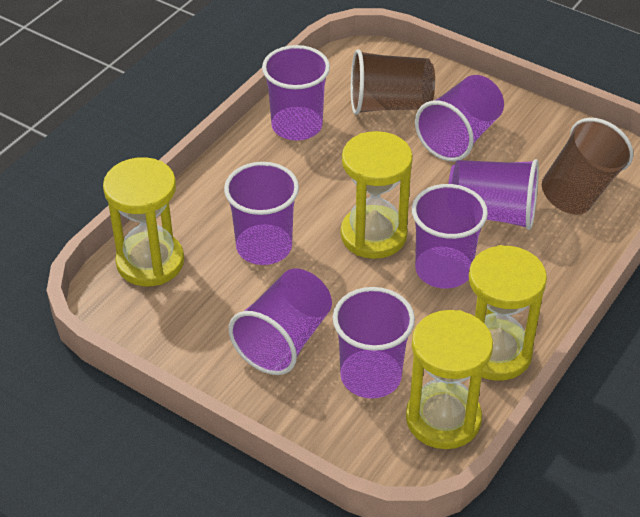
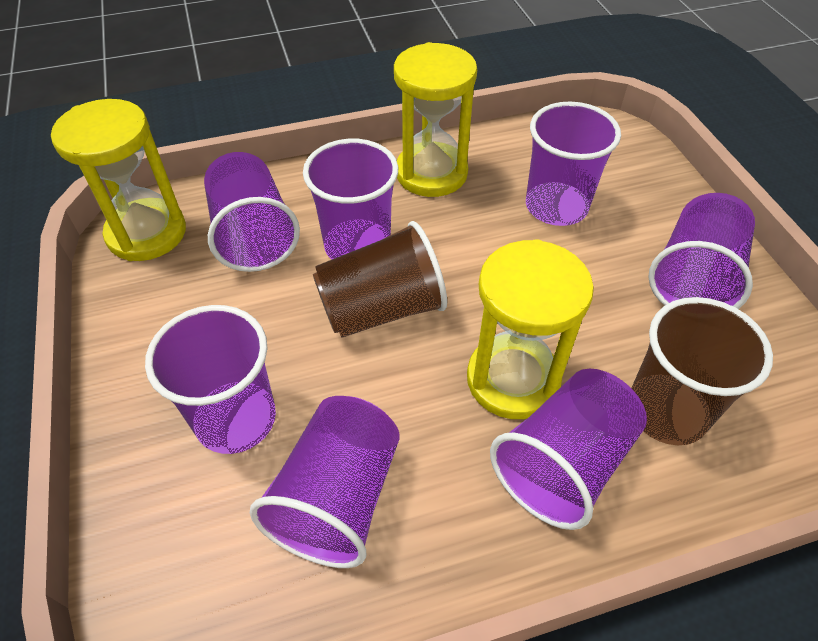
yellow hourglass: 4 -> 3

